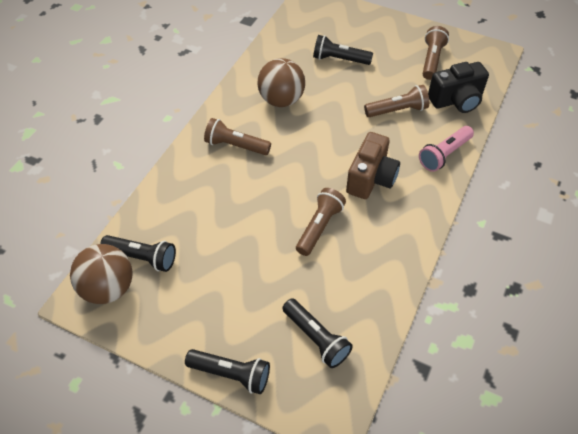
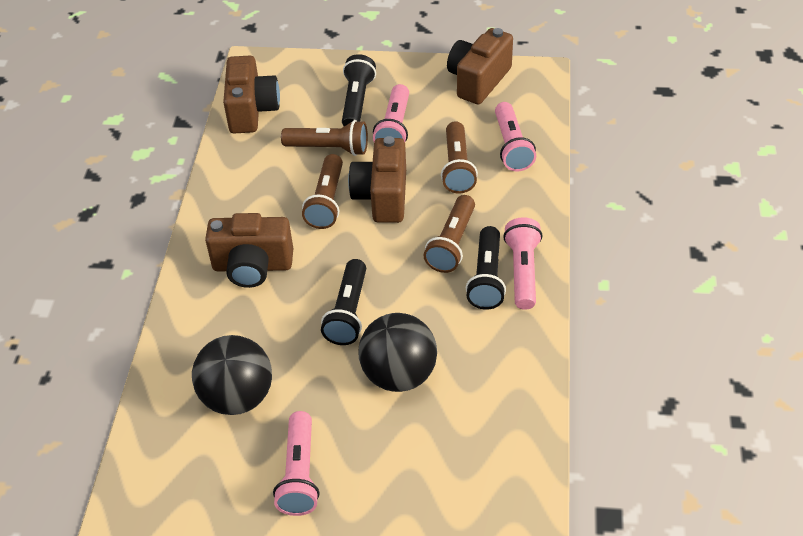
black ball: 0 -> 2
black camera: 1 -> 0
black flashlight: 4 -> 3
brown ball: 2 -> 0
brown camera: 1 -> 4
pink flashlight: 1 -> 4

